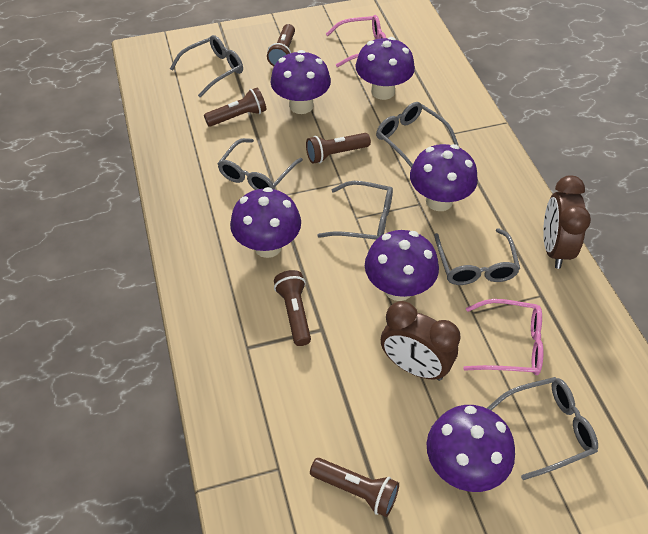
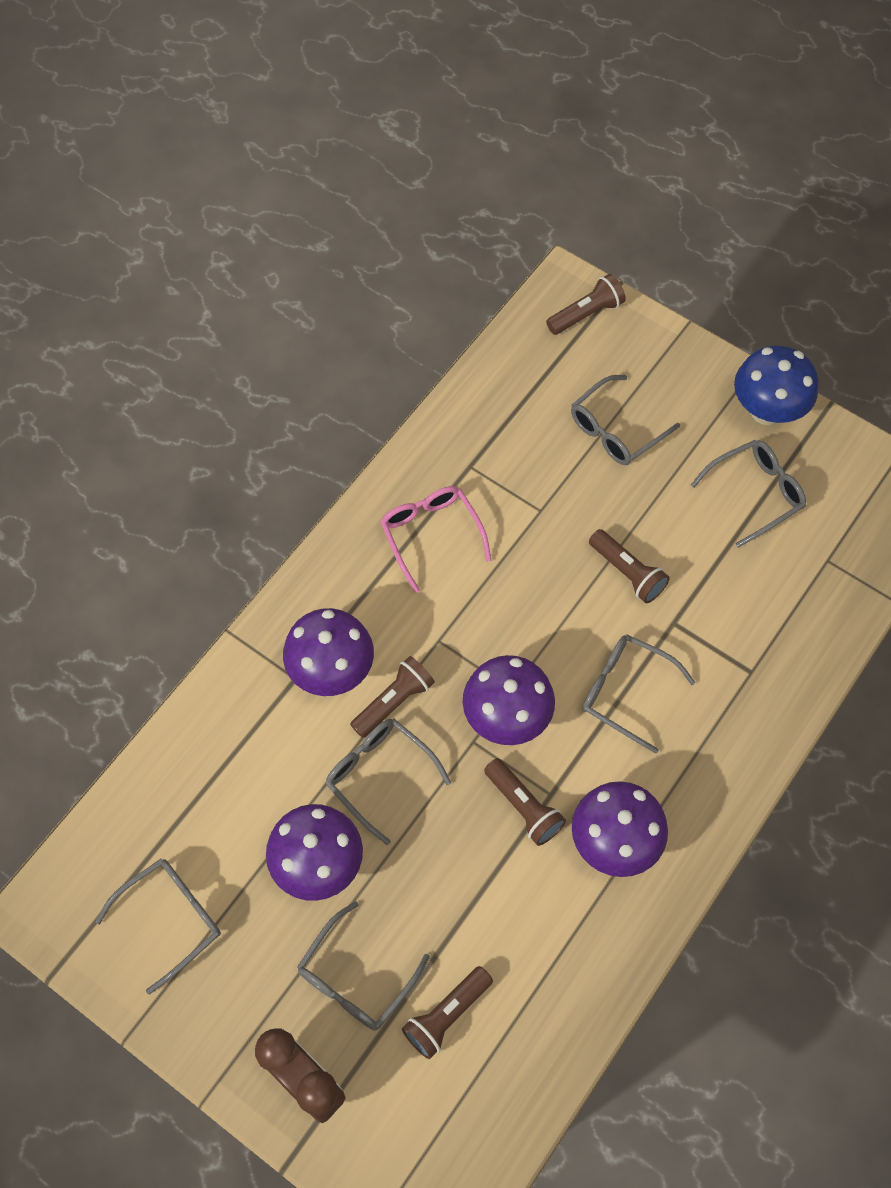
blue mushroom: 0 -> 1
brown clock: 2 -> 1
pink glasses: 2 -> 1
purple mushroom: 6 -> 4

